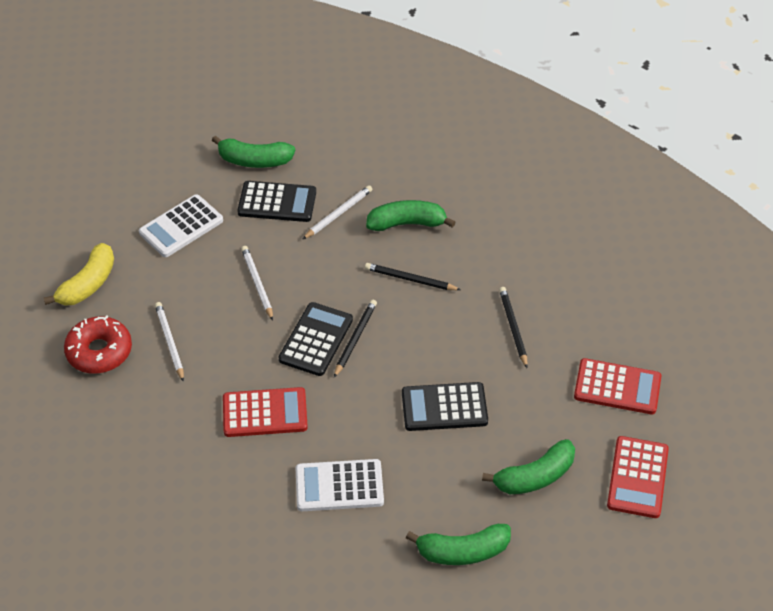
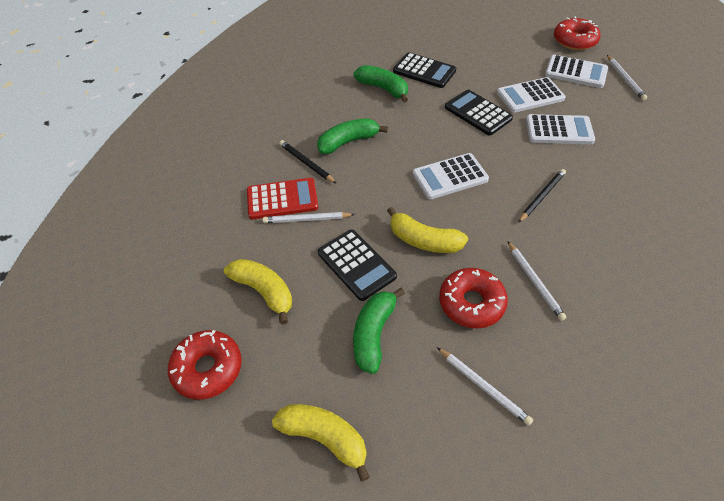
black pencil: 3 -> 2
green banana: 4 -> 3
red calculator: 3 -> 1
red donut: 1 -> 3
white calculator: 2 -> 4
white pencil: 3 -> 4
yellow banana: 1 -> 3

